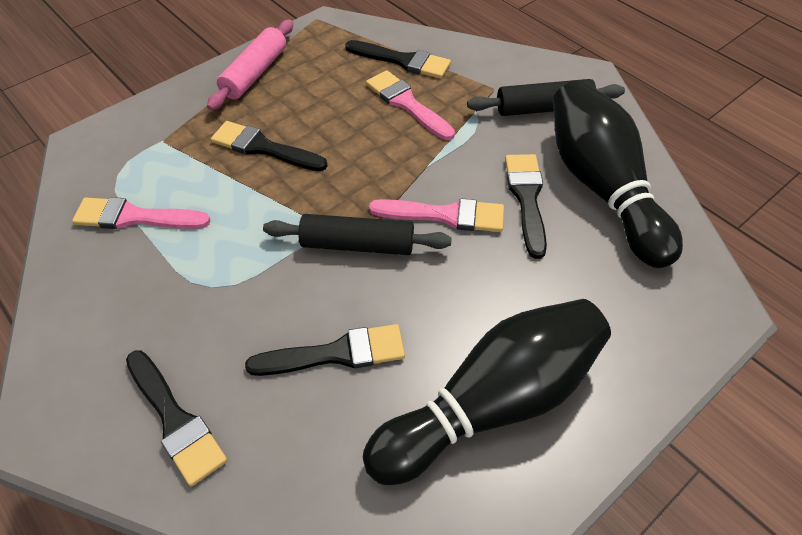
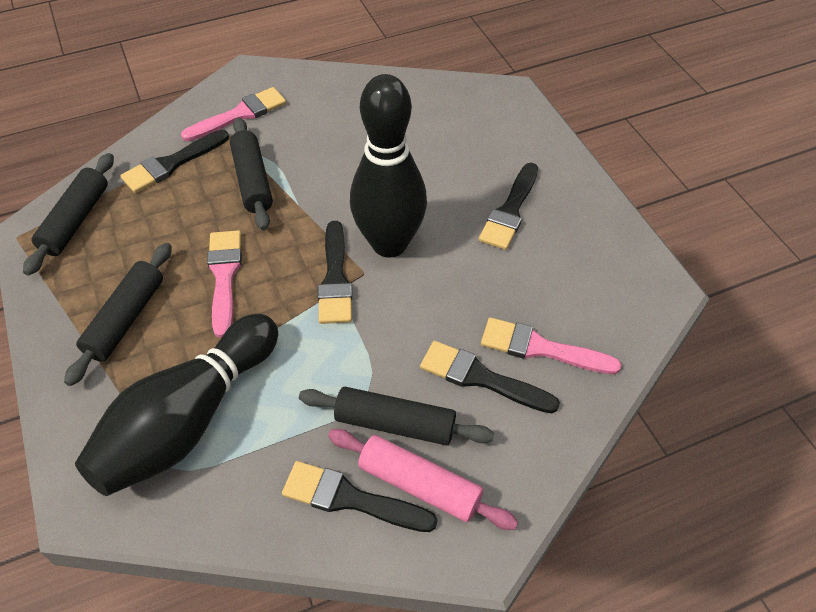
black rolling pin: 2 -> 4

